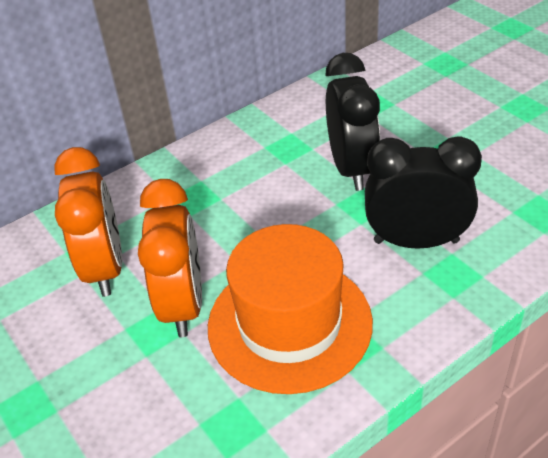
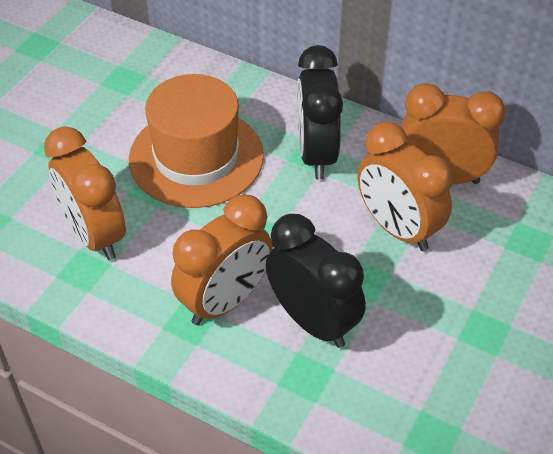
orange clock: 2 -> 4

